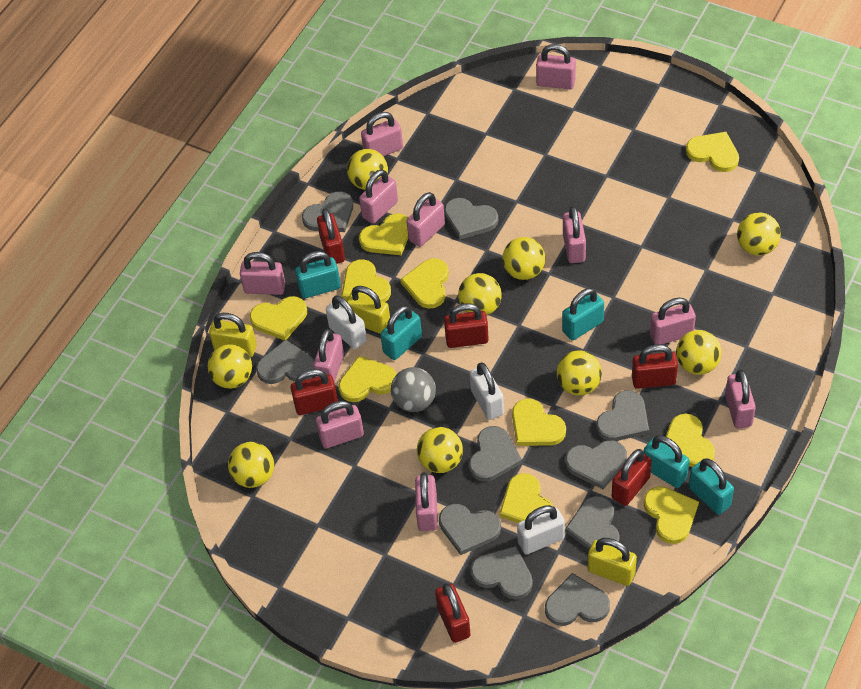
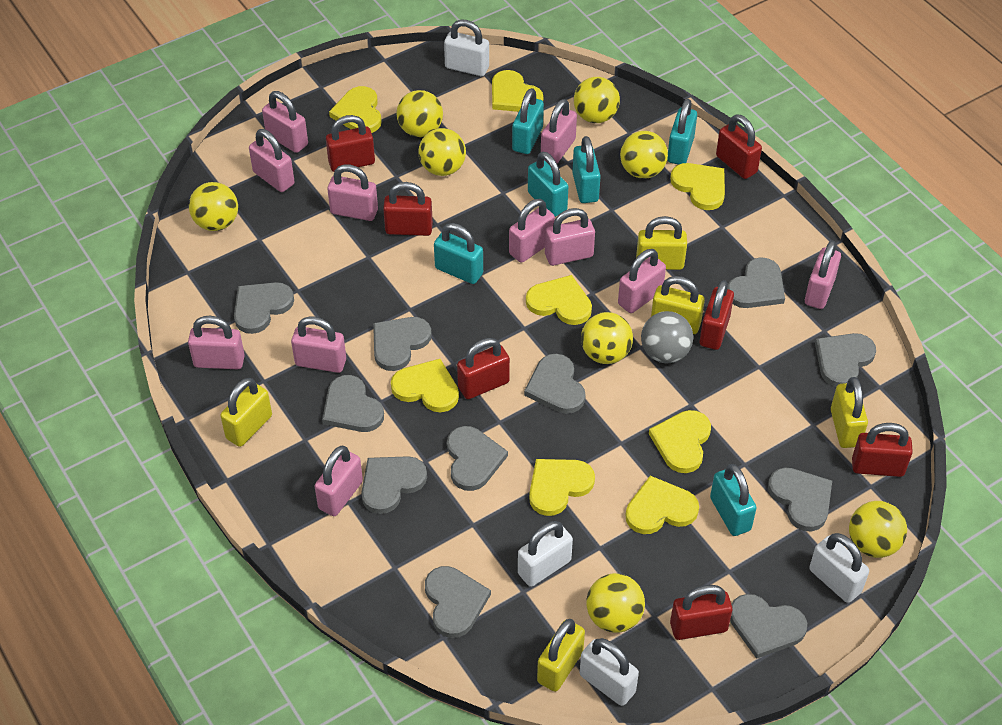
grey heart: 10 -> 11
red padlock: 6 -> 7
turquoise padlock: 5 -> 6
white padlock: 3 -> 4
yellow ball: 9 -> 8
yellow heart: 10 -> 8
yellow padlock: 3 -> 5

